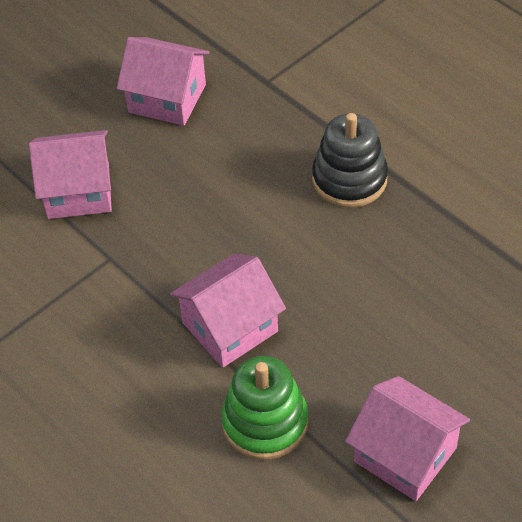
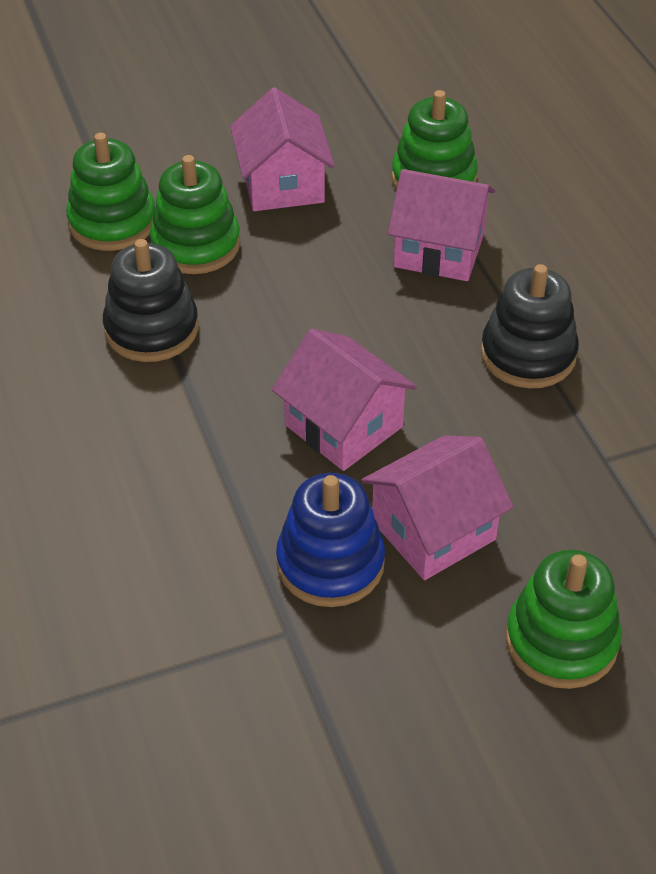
black stacking toy: 1 -> 2
blue stacking toy: 0 -> 1
green stacking toy: 1 -> 4

